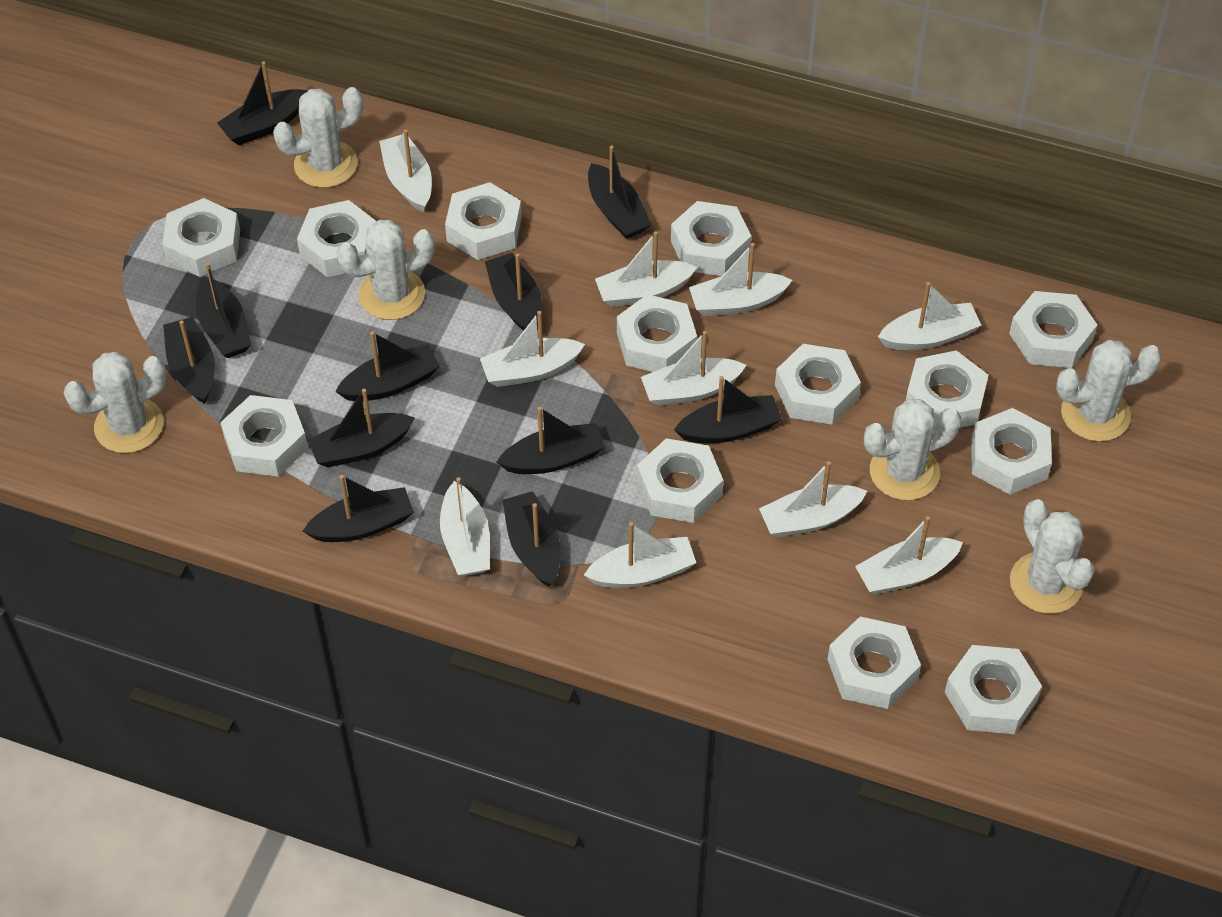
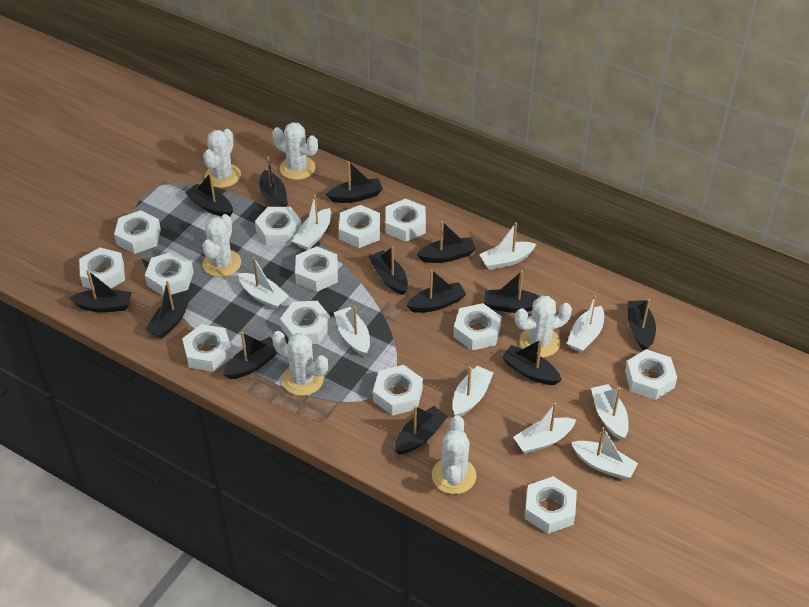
black boat: 11 -> 13
white boat: 10 -> 9

